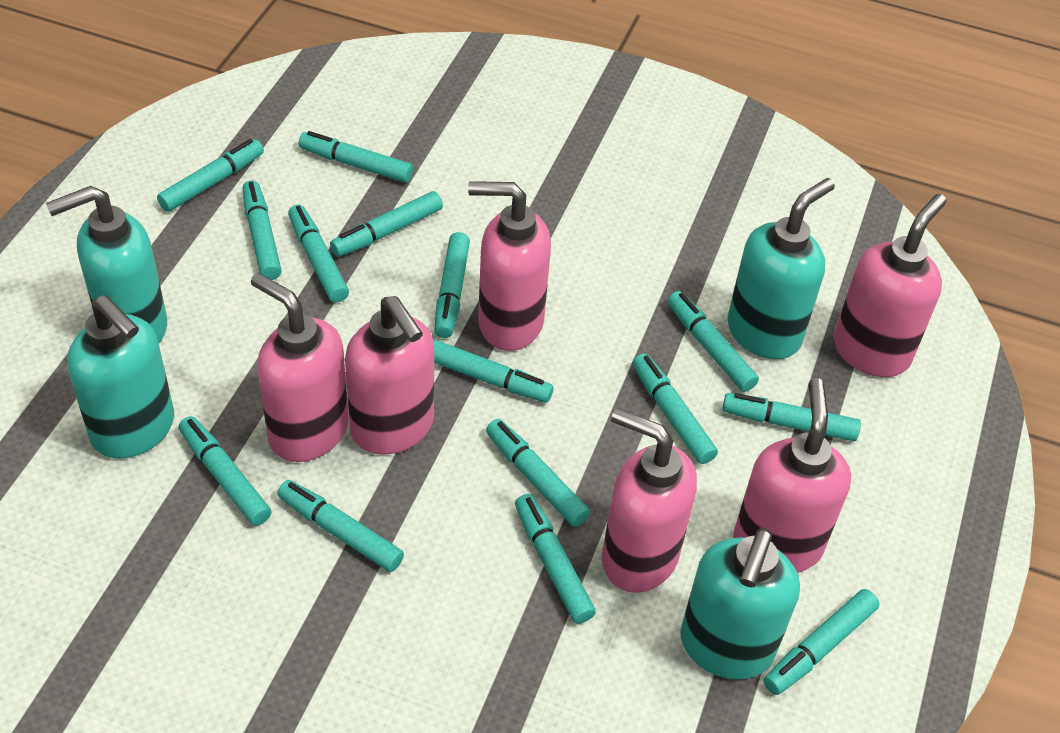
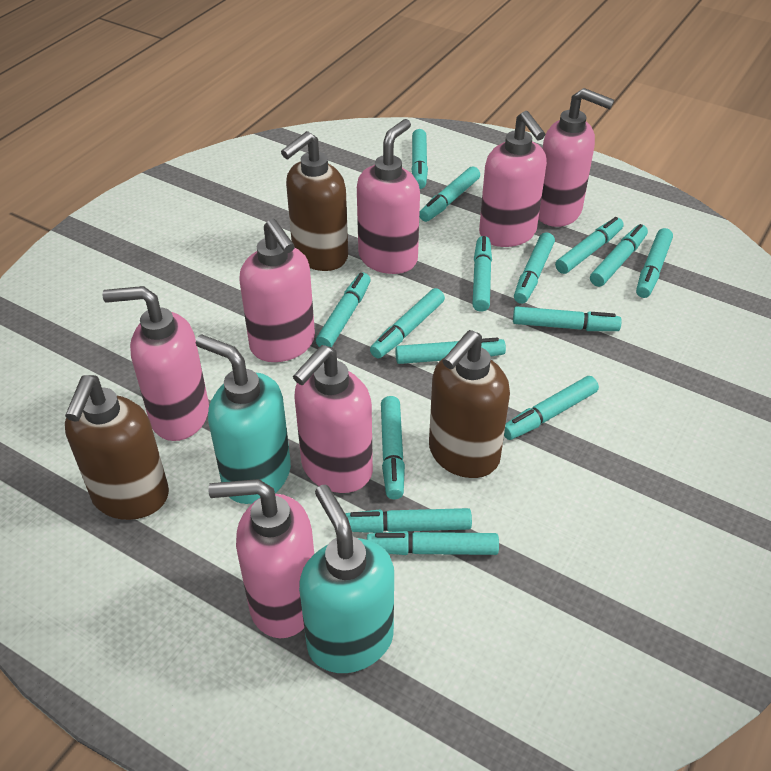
brown soap dispenser: 0 -> 3
pink soap dispenser: 6 -> 7
turquoise soap dispenser: 4 -> 2

